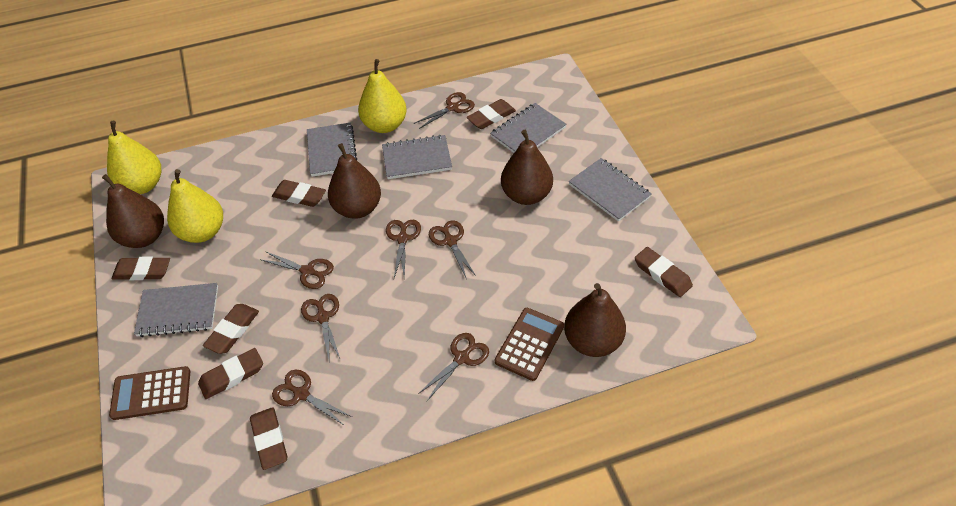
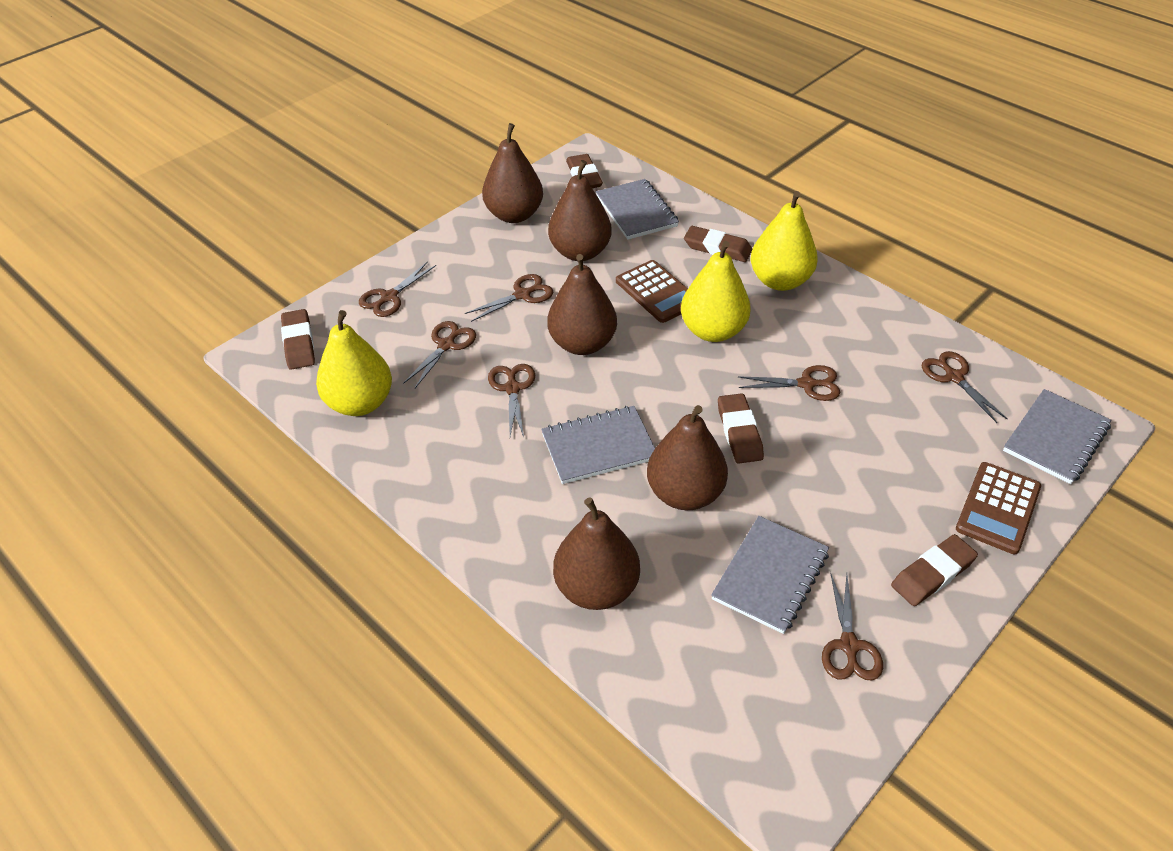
brown eraser: 7 -> 5
brown pear: 4 -> 5
grey notebook: 5 -> 4

